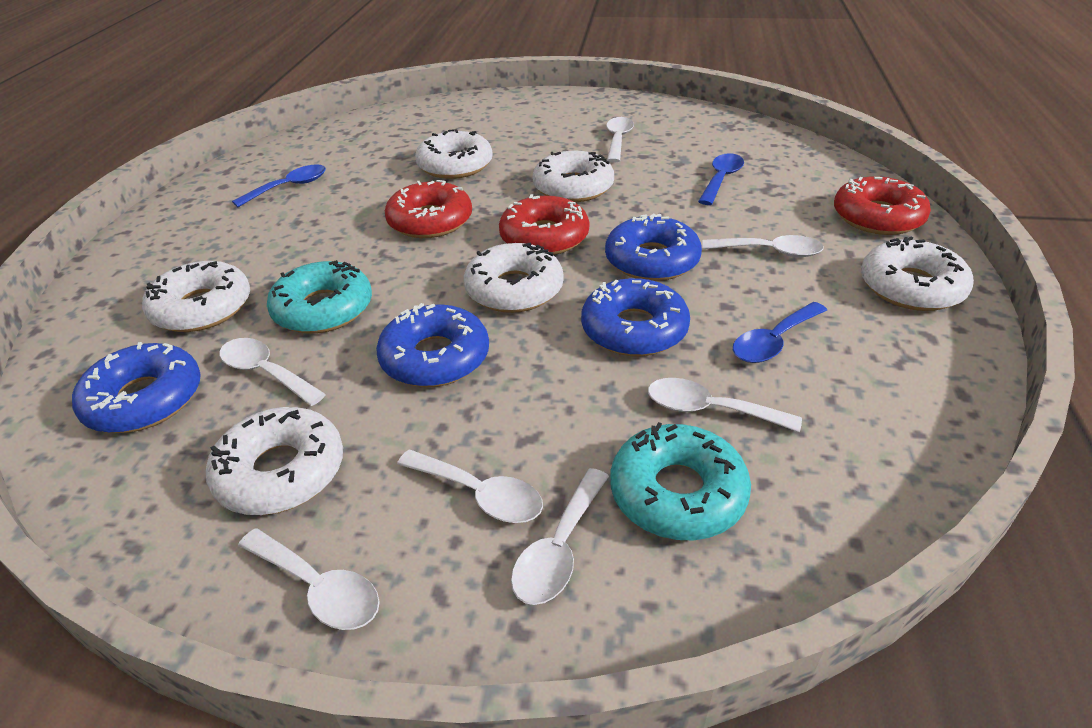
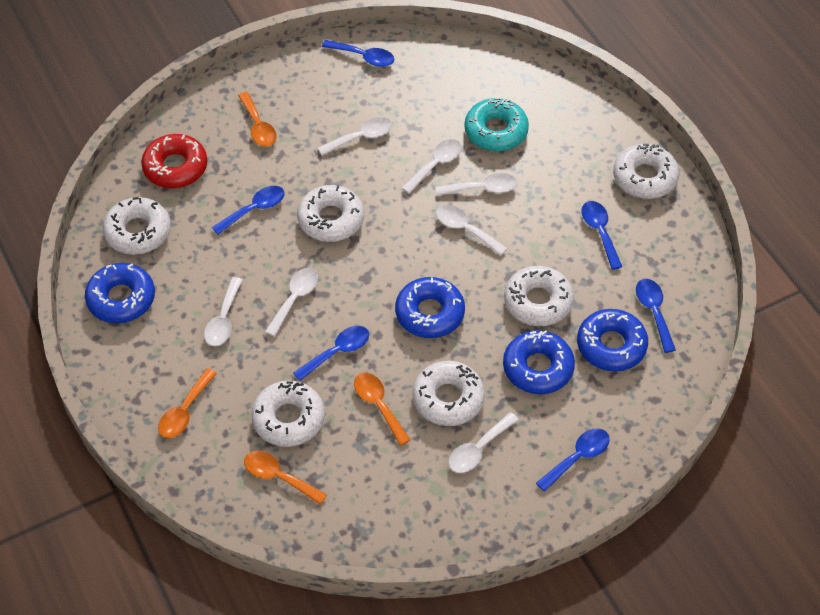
blue spoon: 3 -> 6
orange spoon: 0 -> 4
red donut: 3 -> 1
turquoise donut: 2 -> 1

